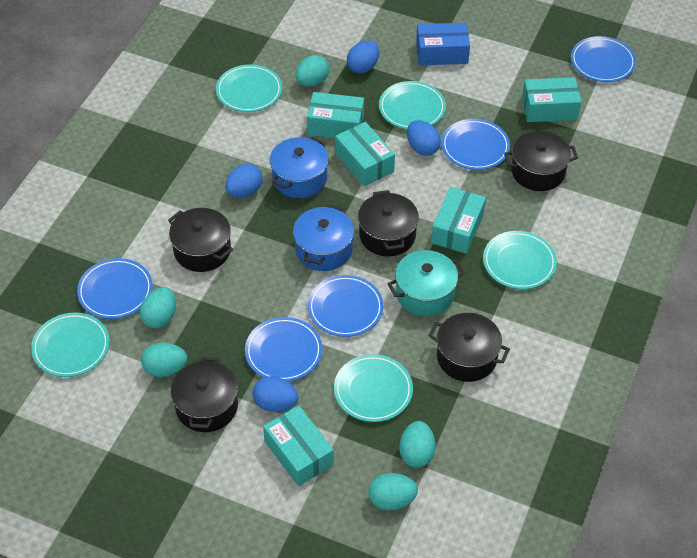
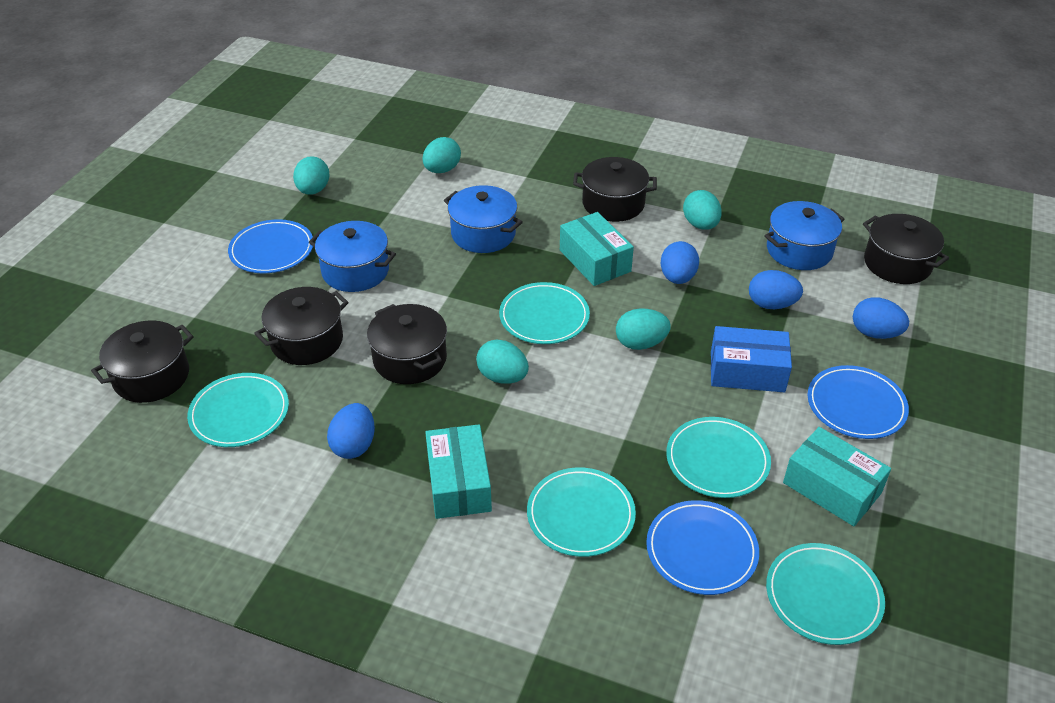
blue plate: 5 -> 3
blue pot: 2 -> 3
turquoise box: 5 -> 3
turquoise pot: 1 -> 0

